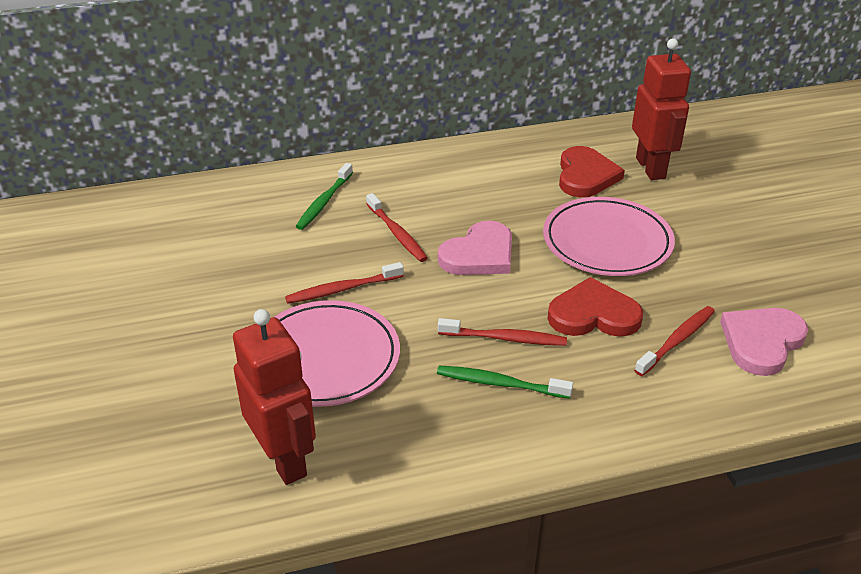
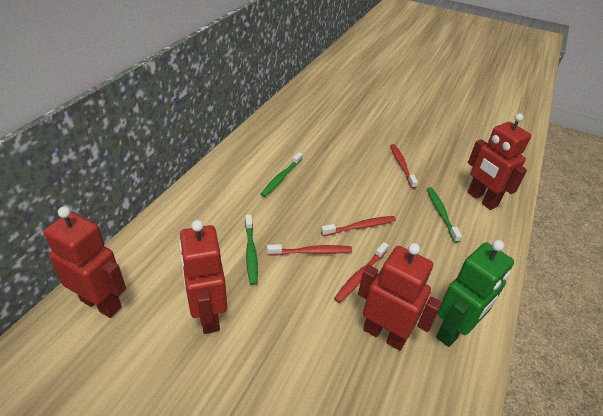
green robot: 0 -> 1
green toothbrush: 2 -> 3
pink heart: 2 -> 0
pink plate: 2 -> 0
red heart: 2 -> 0
red robot: 2 -> 4

